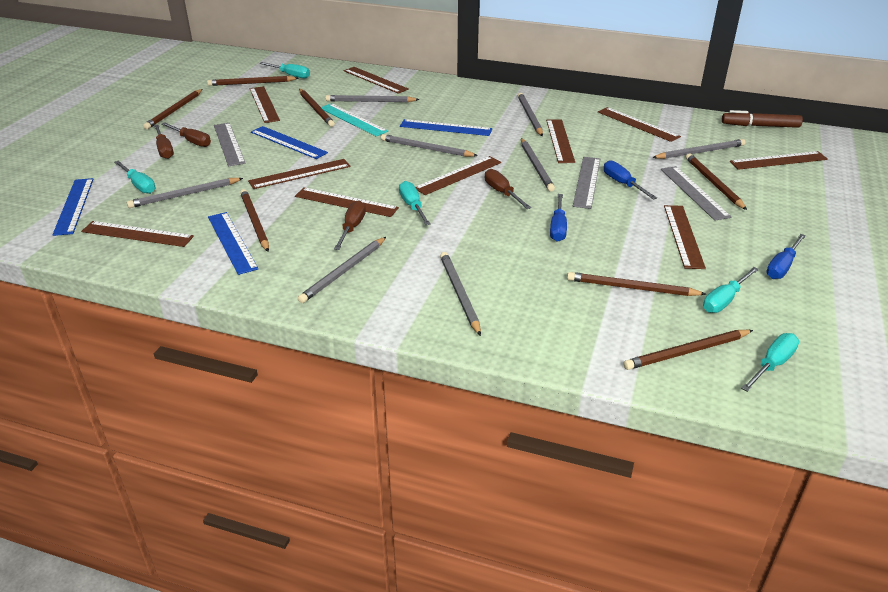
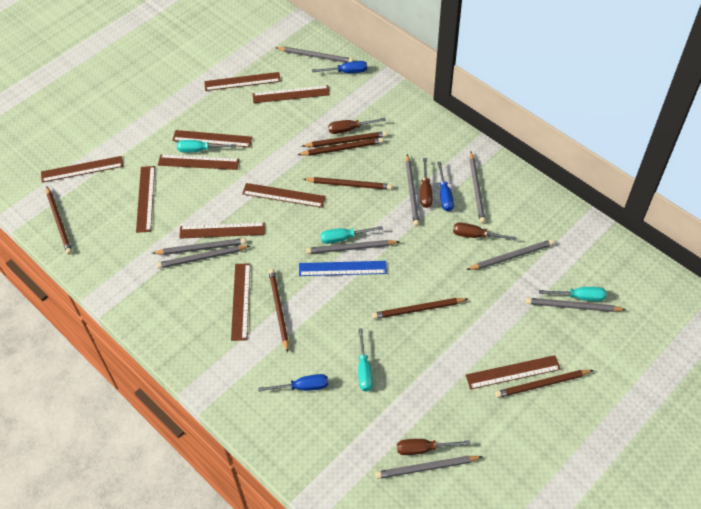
blue ruler: 4 -> 1
brown marker: 1 -> 0
grey pencil: 8 -> 9
grey ruler: 3 -> 0
turquoise ruler: 1 -> 0
turquoise screwdriver: 5 -> 4

